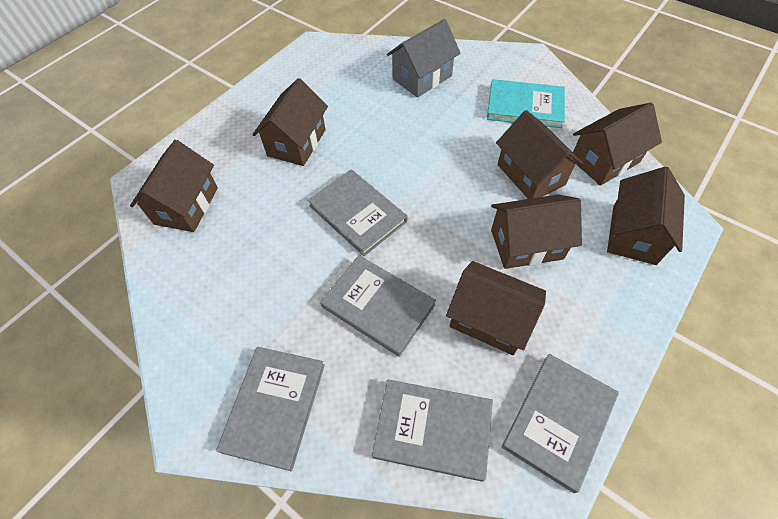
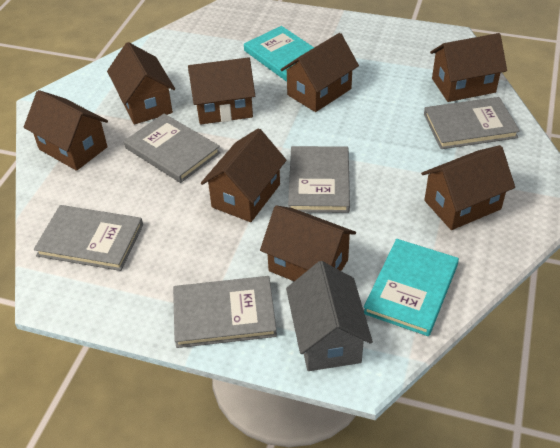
brown house: 7 -> 8
turquoise book: 1 -> 2

